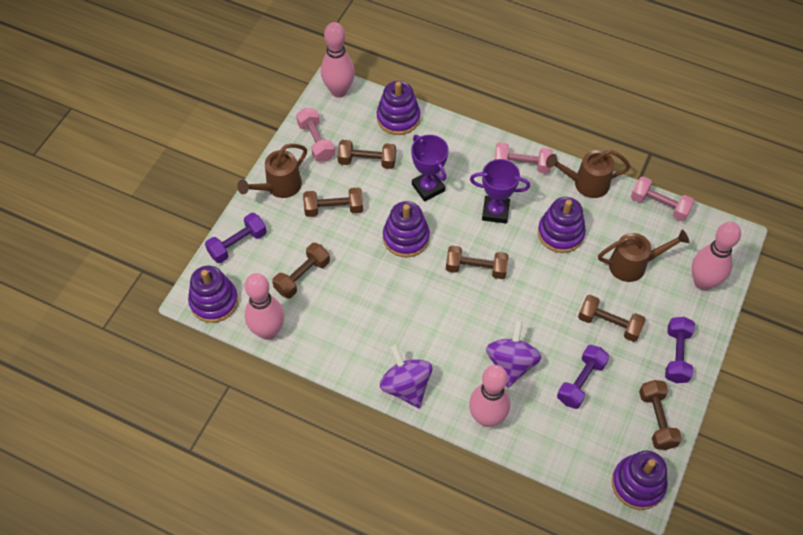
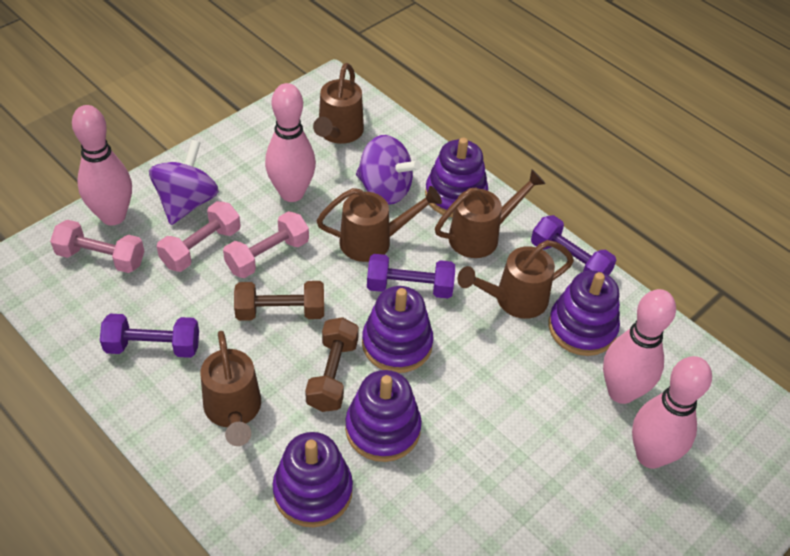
brown dumbbell: 6 -> 2
brown watering can: 3 -> 5
purple trophy: 2 -> 0

